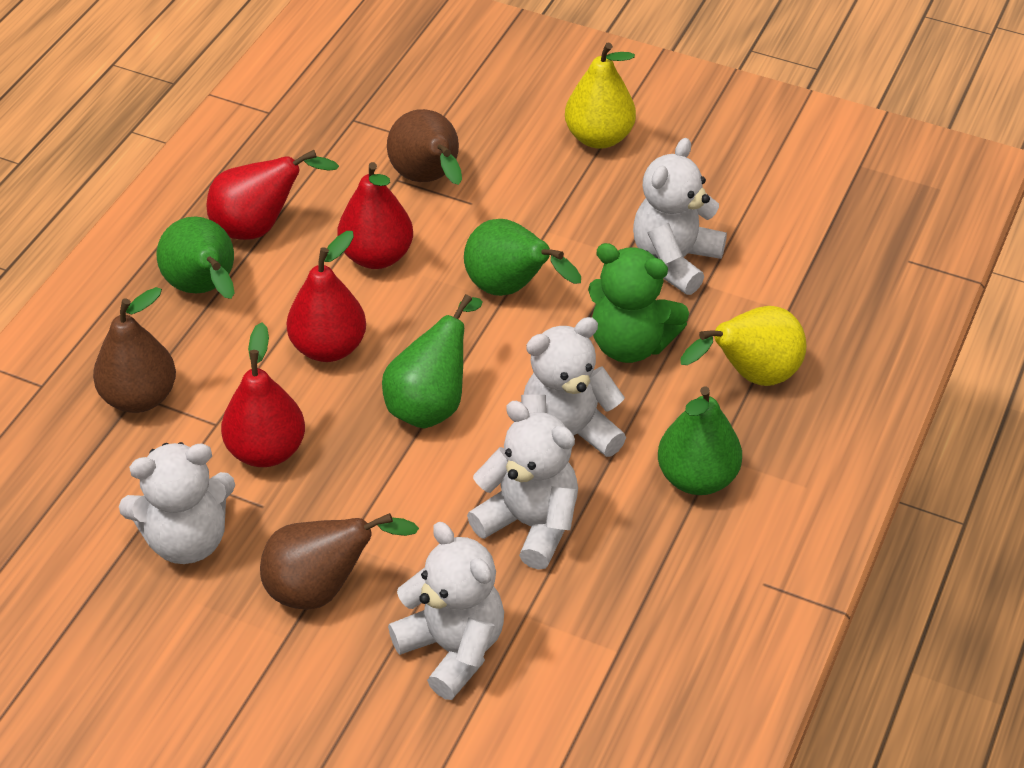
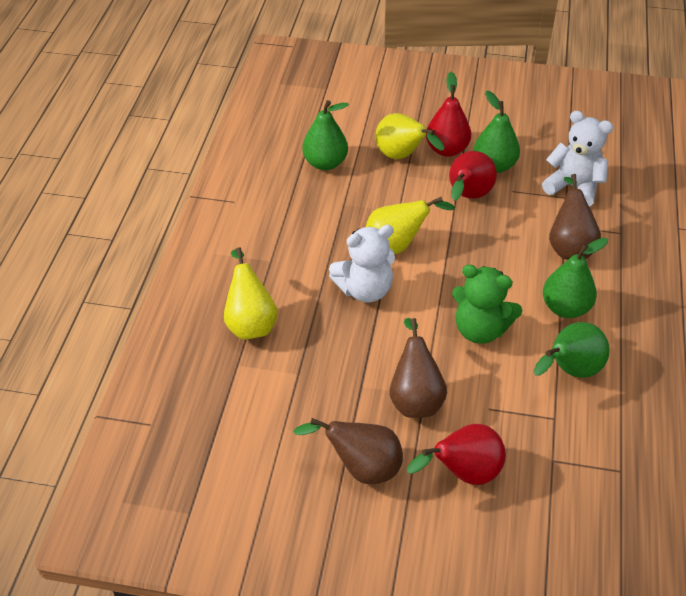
red pear: 4 -> 3
white teddy bear: 5 -> 2
yellow pear: 2 -> 3

